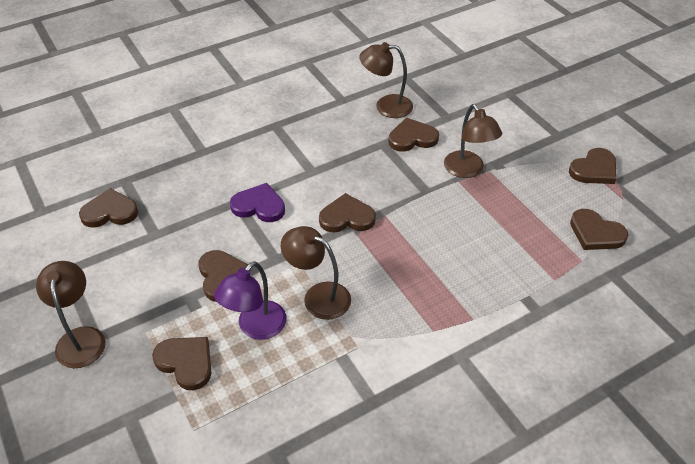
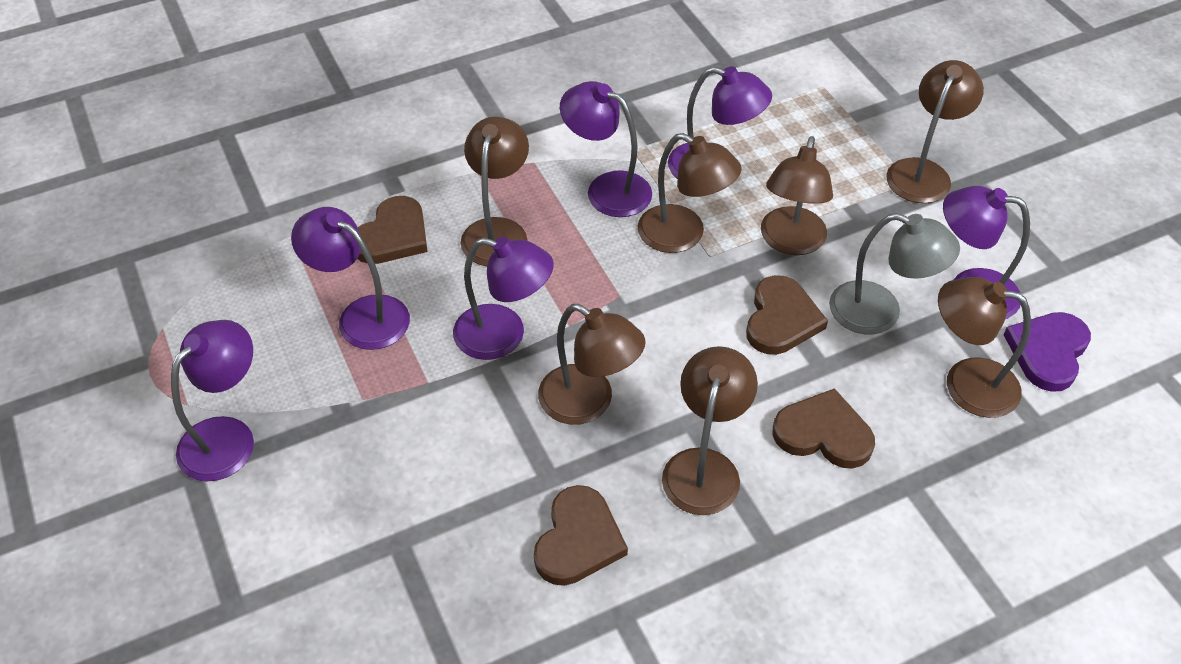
brown heart: 7 -> 4
brown lamp: 4 -> 7
grey lamp: 0 -> 1
purple lamp: 1 -> 6

